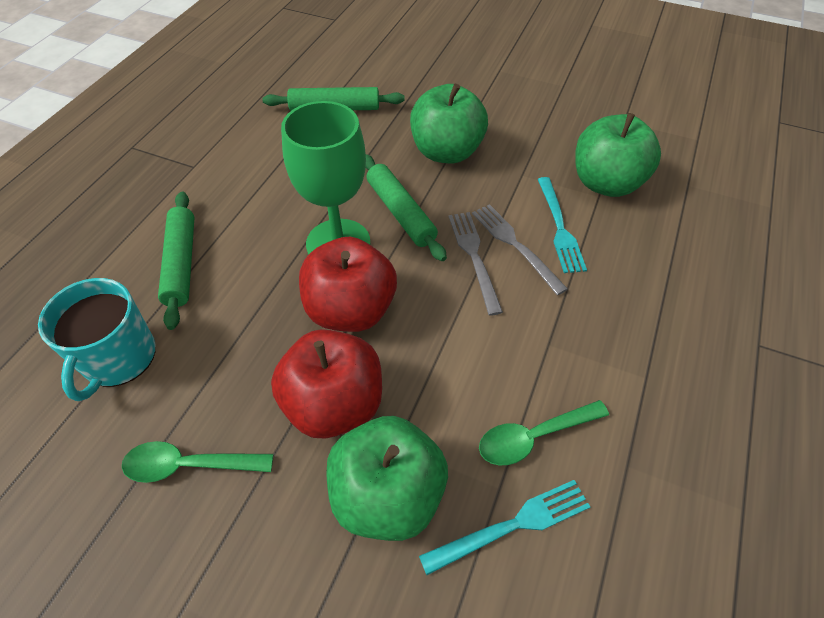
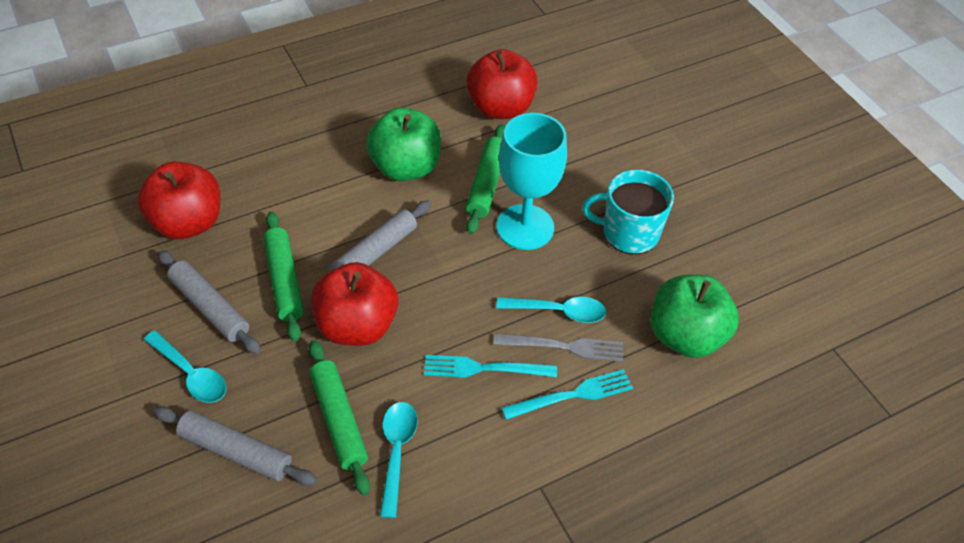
green apple: 3 -> 2
green goblet: 1 -> 0
green spoon: 2 -> 0
grey fork: 2 -> 1
grey rolling pin: 0 -> 3
red apple: 2 -> 3
turquoise goblet: 0 -> 1
turquoise spoon: 0 -> 3

